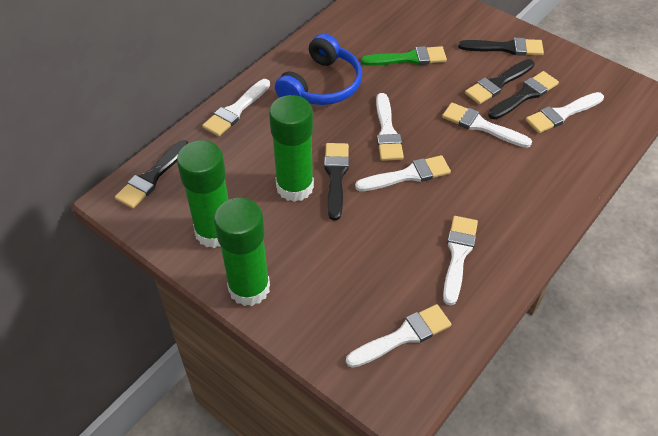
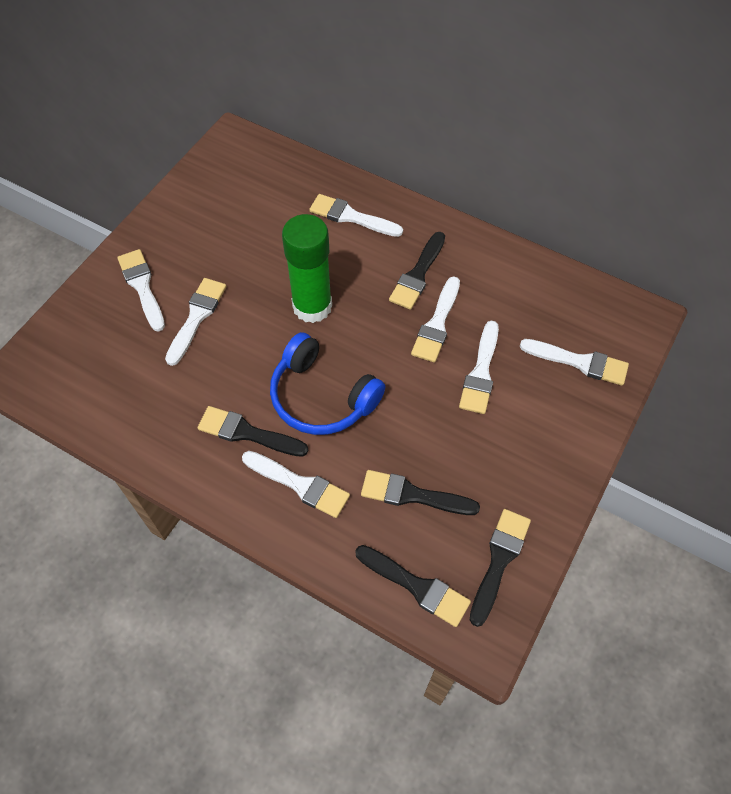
green brush: 1 -> 0
green glue stick: 3 -> 1

